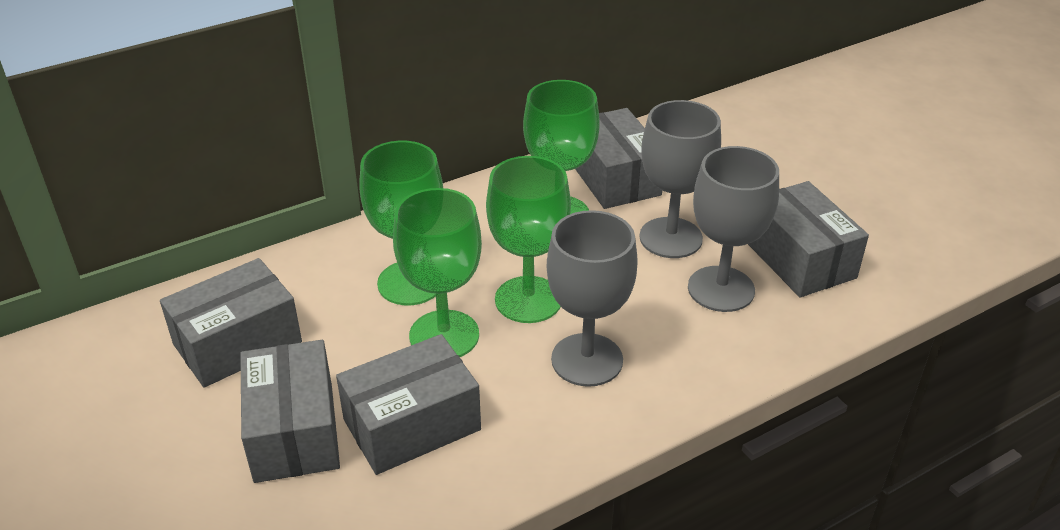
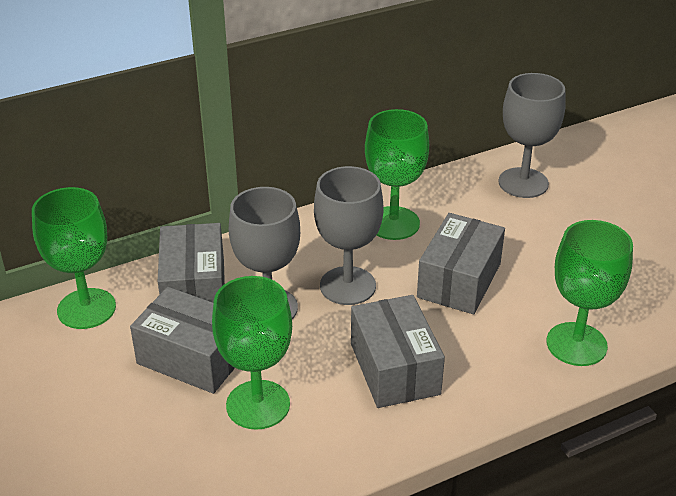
grey box: 5 -> 4

